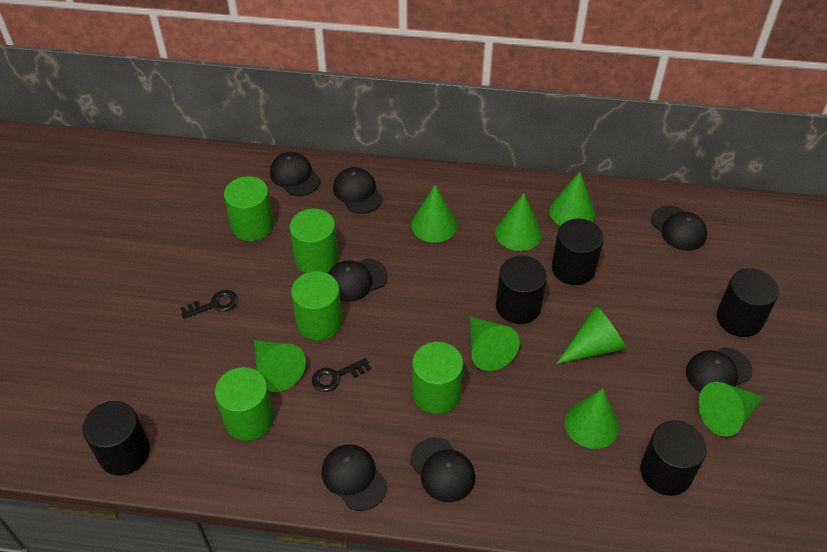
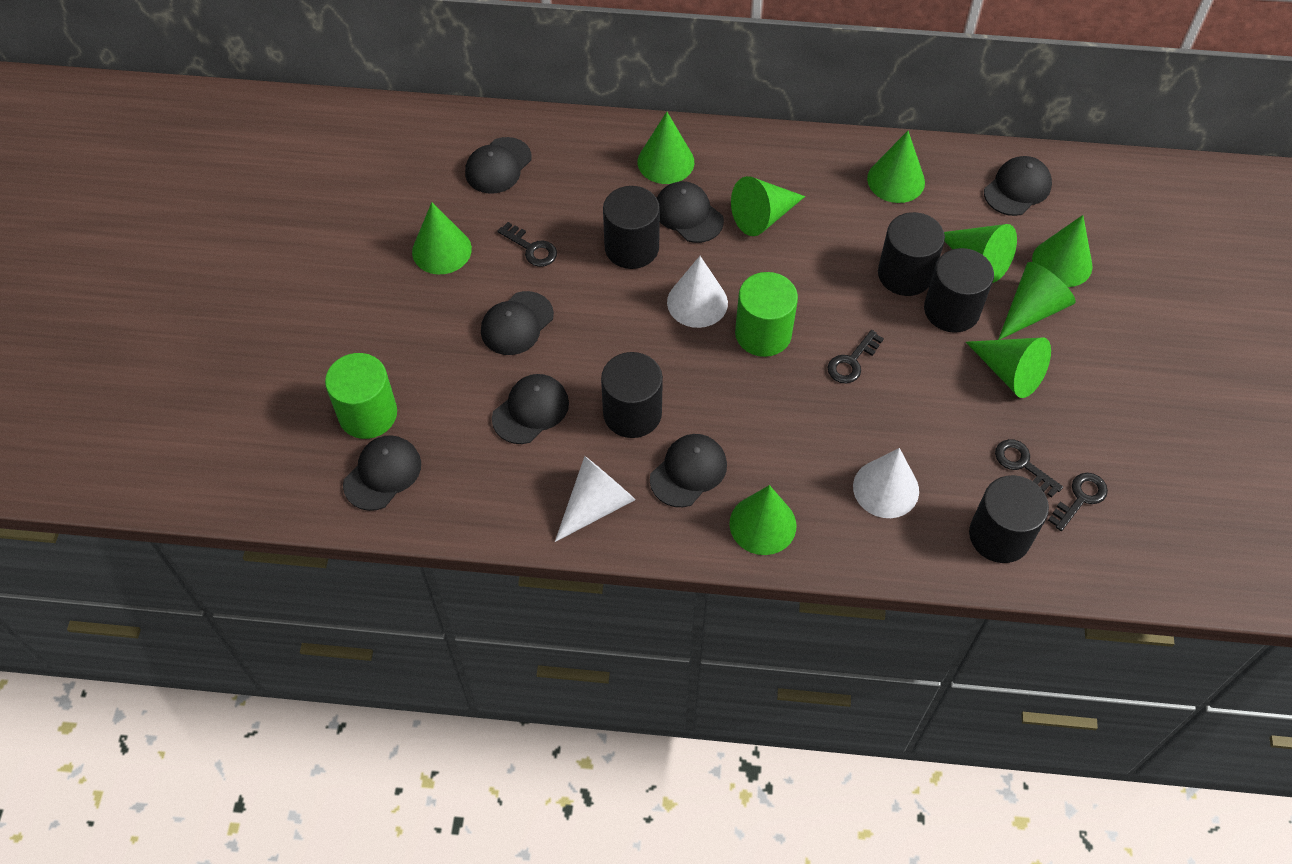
black key: 2 -> 4
green cone: 8 -> 9
green cylinder: 5 -> 2
white cone: 0 -> 3

